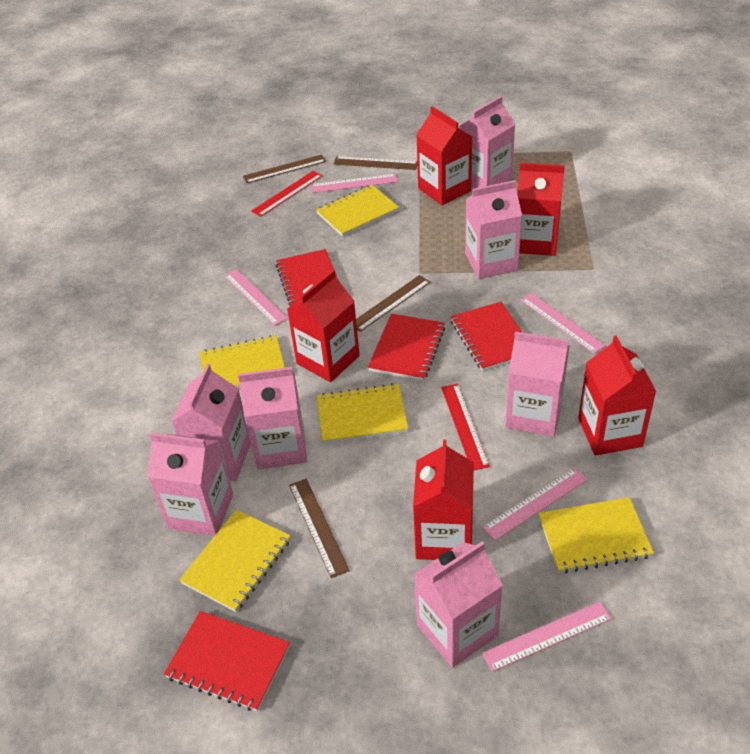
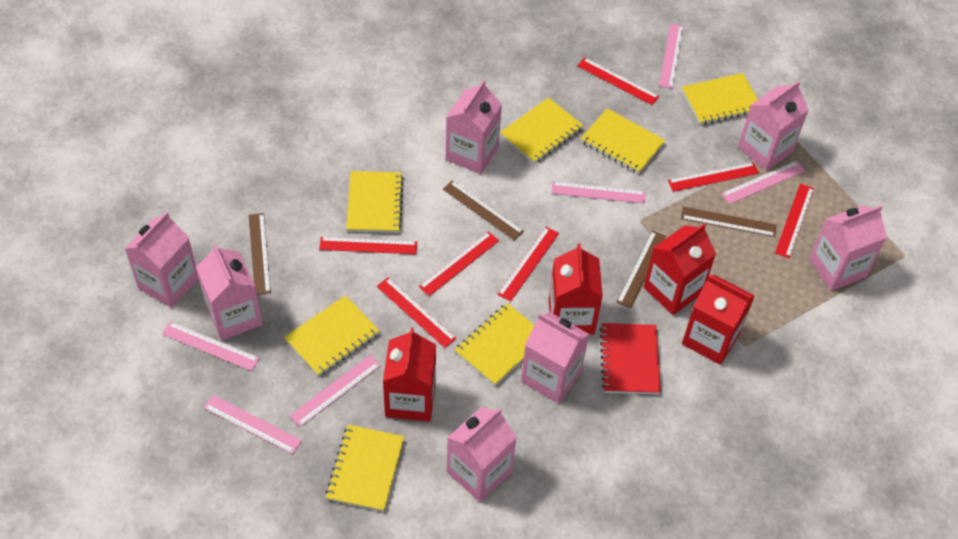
pink ruler: 5 -> 6
red carton: 5 -> 4
red notebook: 4 -> 1
red ruler: 2 -> 7
yellow notebook: 5 -> 7

